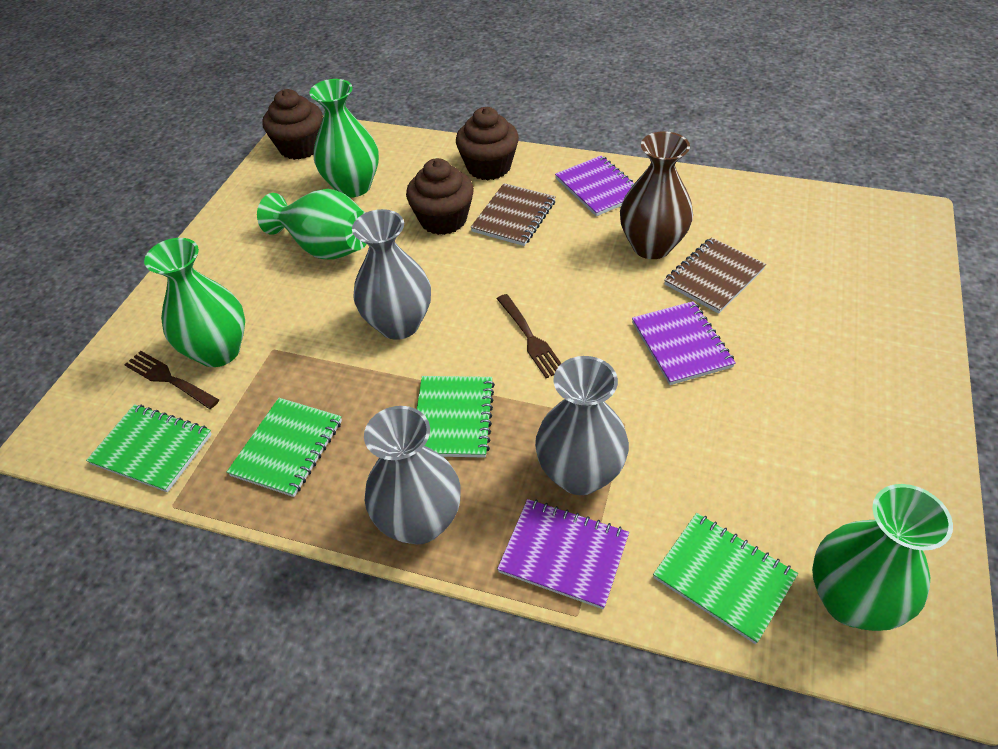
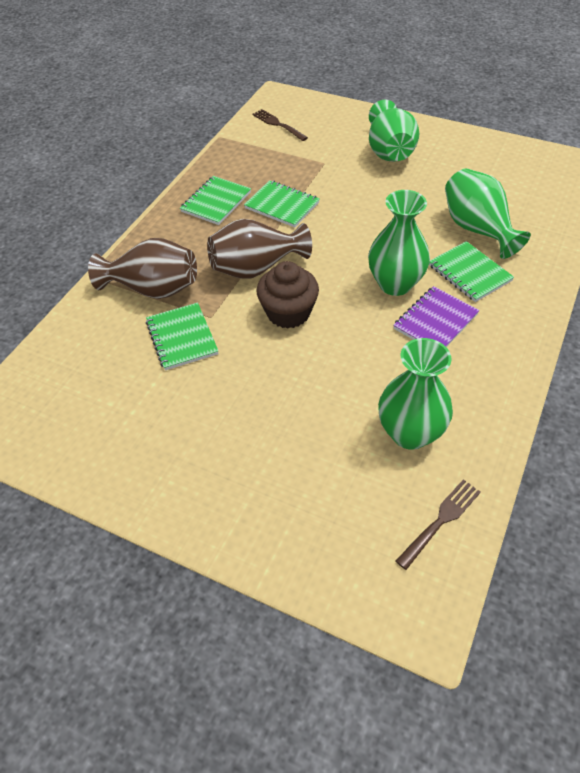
brown cupcake: 3 -> 1
brown notebook: 2 -> 0
brown vase: 1 -> 2
grey vase: 3 -> 0
purple notebook: 3 -> 1

